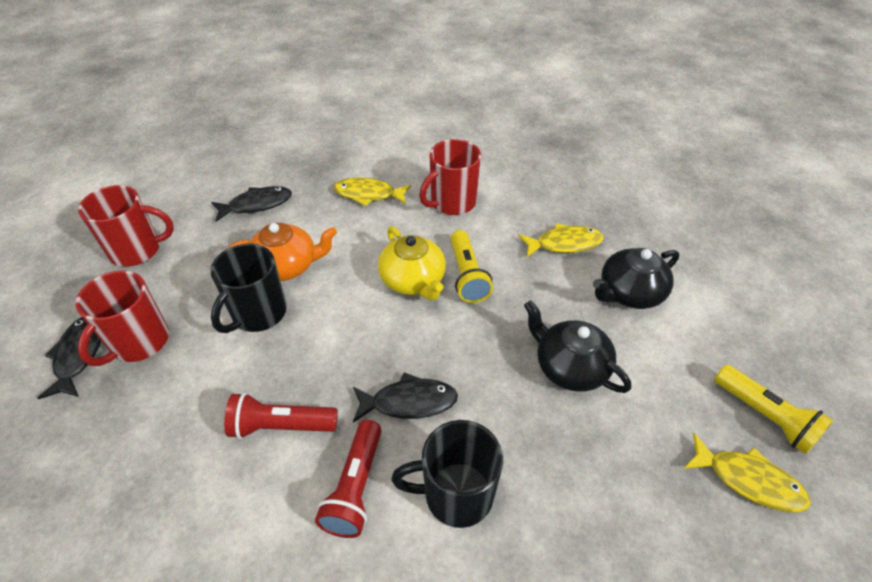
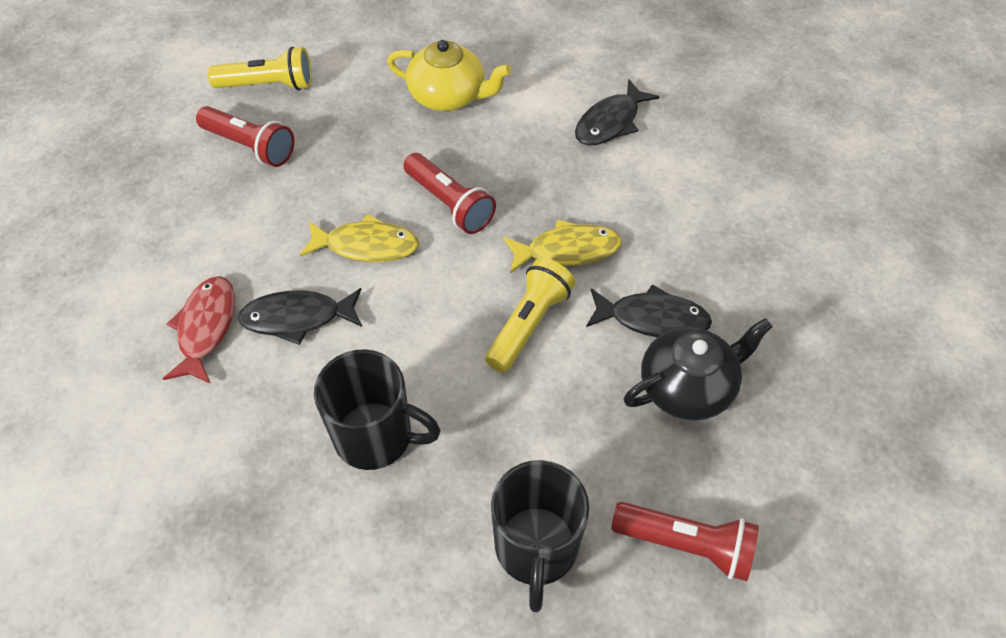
black teapot: 2 -> 1
orange teapot: 1 -> 0
red fish: 0 -> 1
red flashlight: 2 -> 3
red mug: 3 -> 0
yellow fish: 3 -> 2

